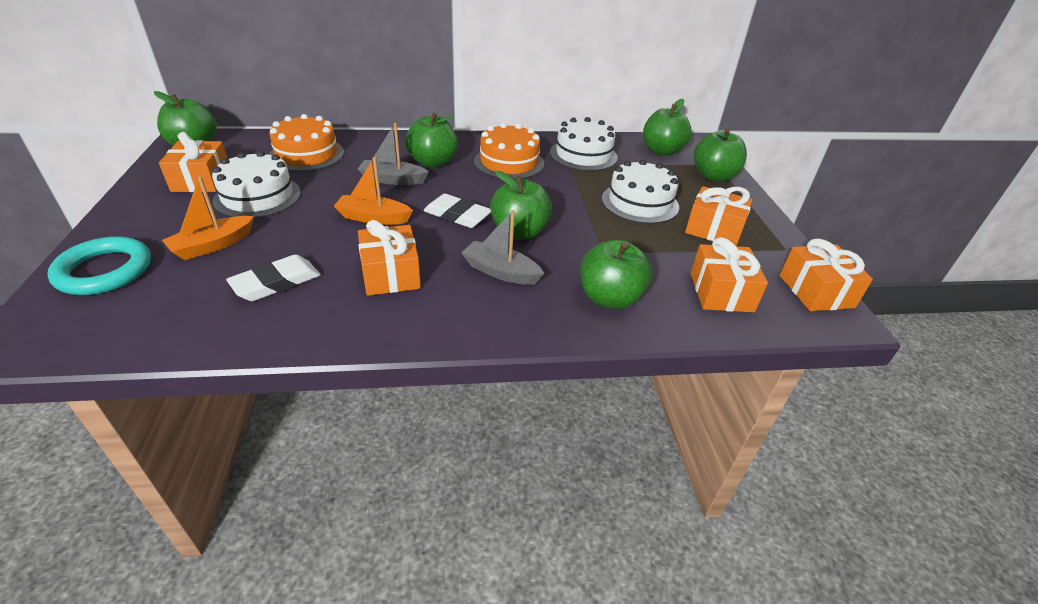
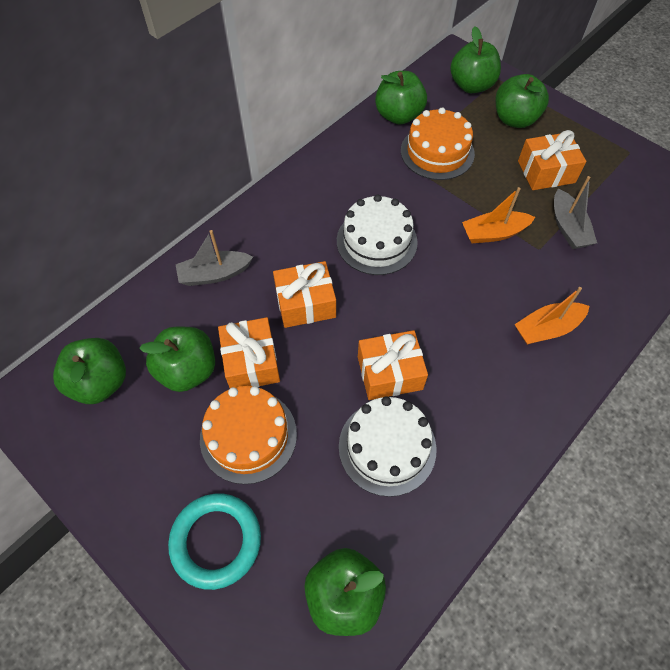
orange gift: 5 -> 4
white cake: 3 -> 2
white eraser: 2 -> 0

